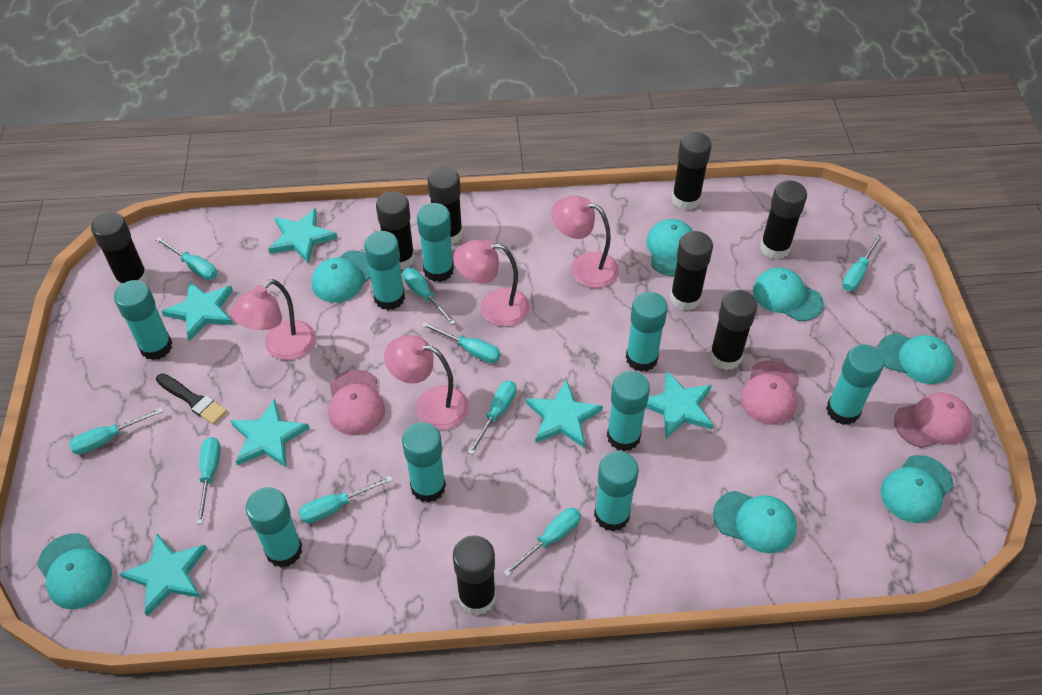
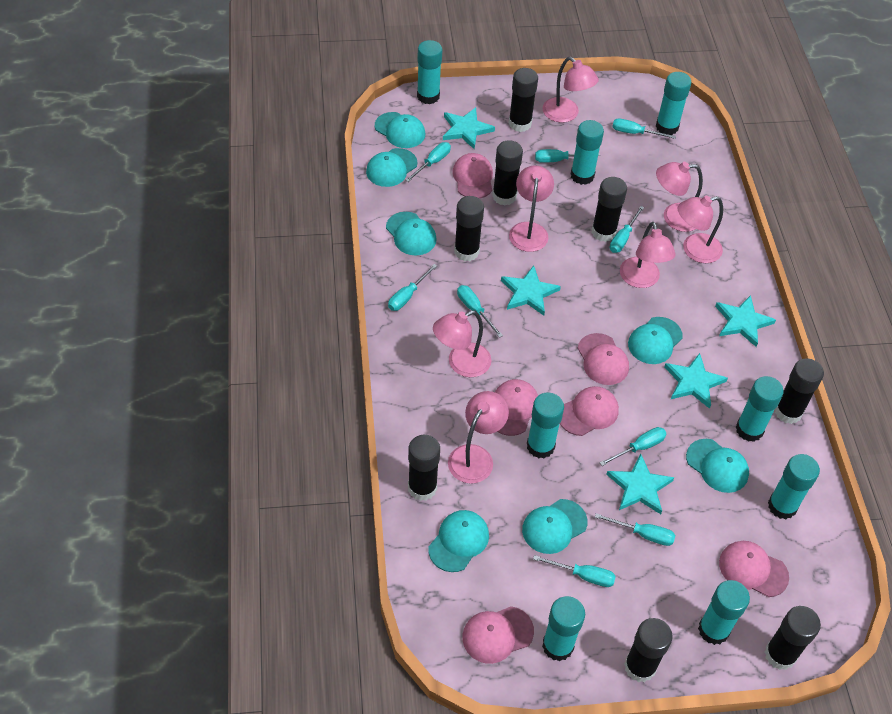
black brush: 1 -> 0
pink cap: 3 -> 6
pink lamp: 4 -> 7
turquoise glue stick: 9 -> 8
turquoise star: 6 -> 5

